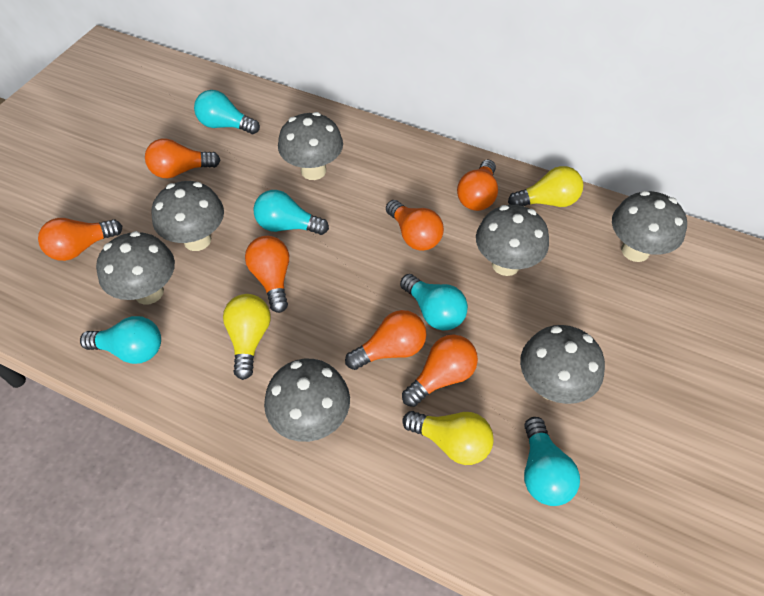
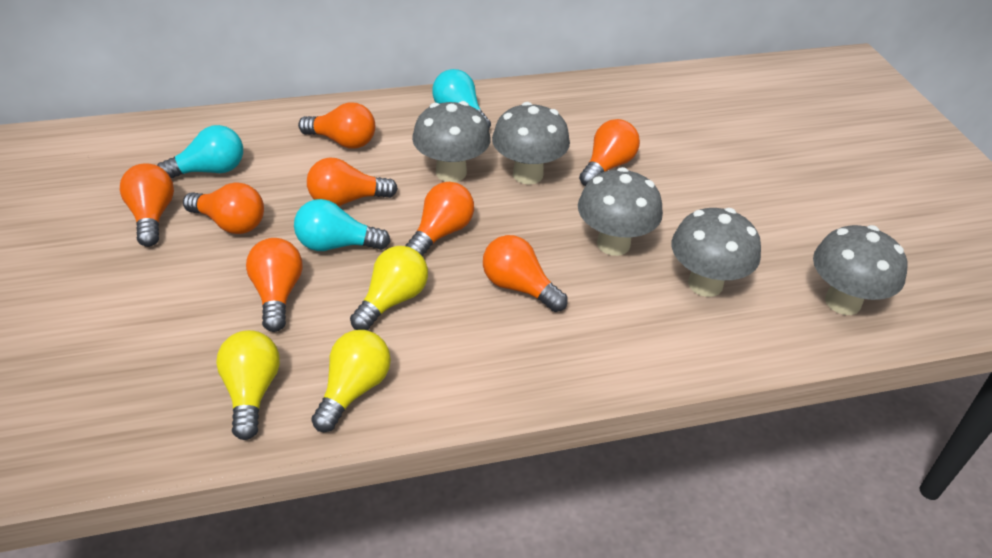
grey mushroom: 7 -> 5
orange light bulb: 7 -> 8
turquoise light bulb: 5 -> 3

